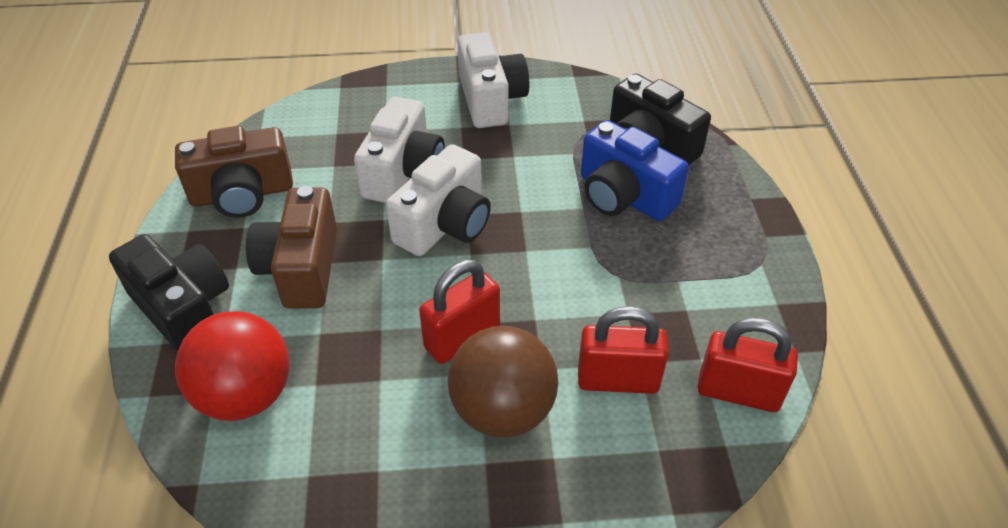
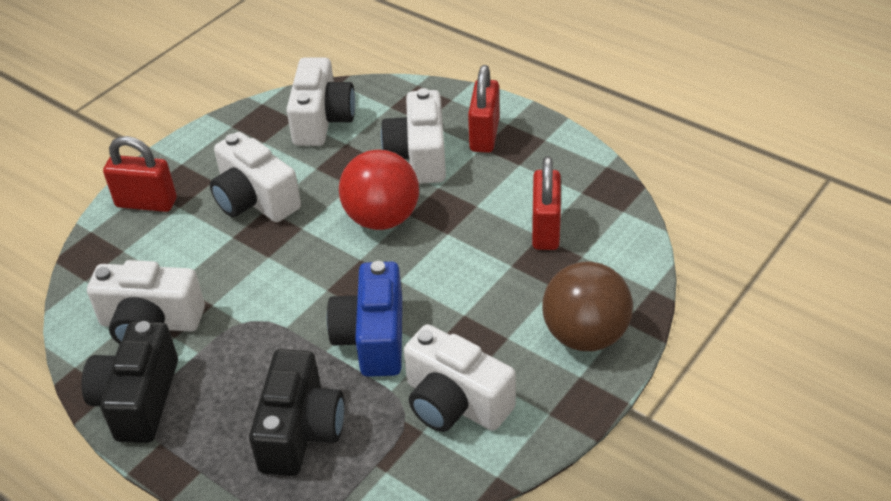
brown camera: 2 -> 0
white camera: 3 -> 5

